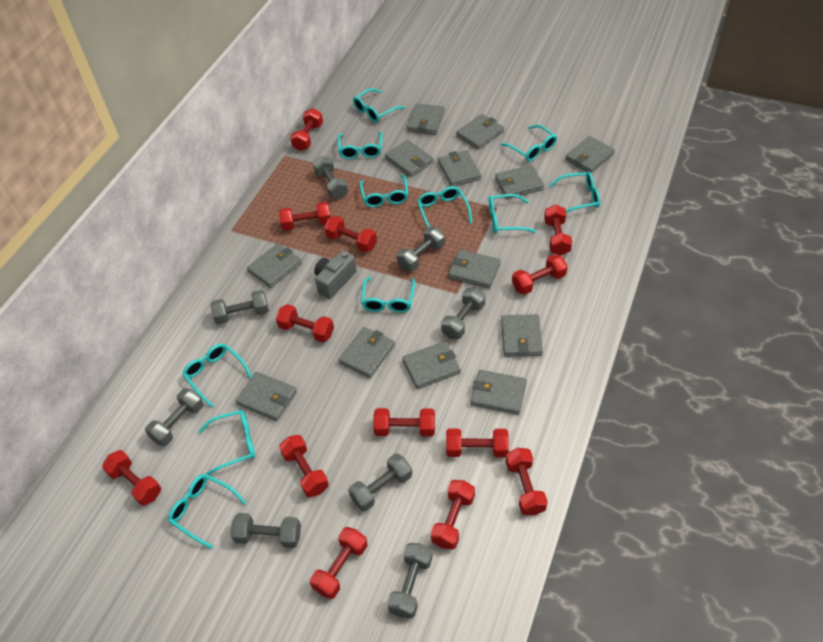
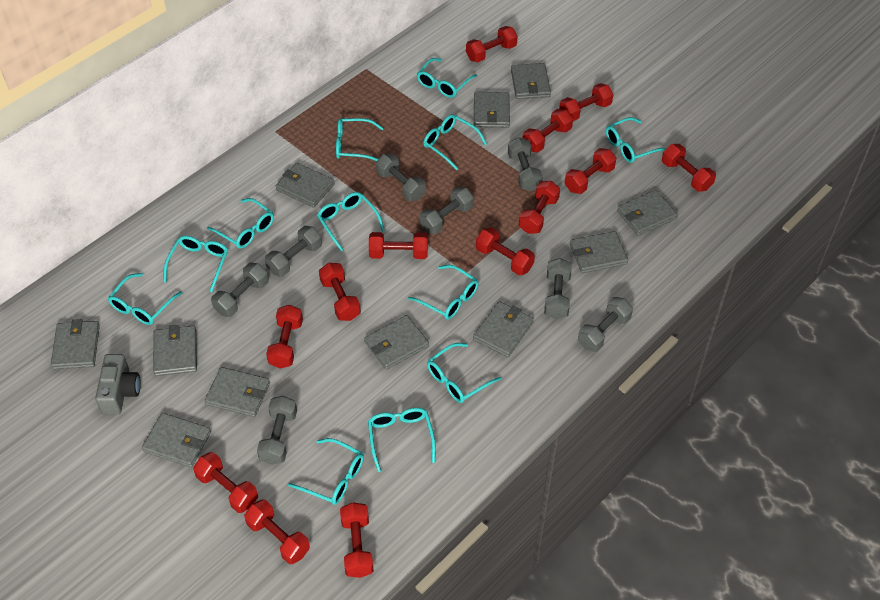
grey wallet: 13 -> 11
turquoise glasses: 11 -> 12

